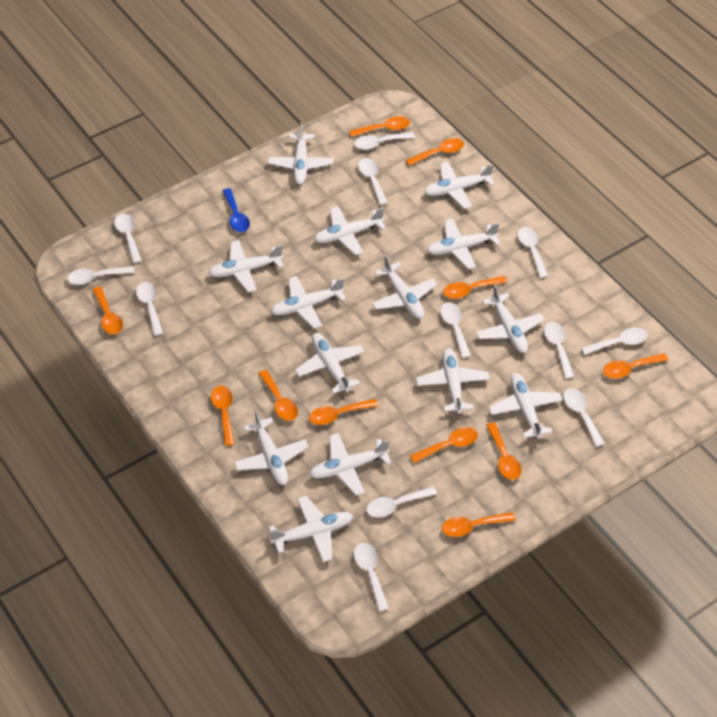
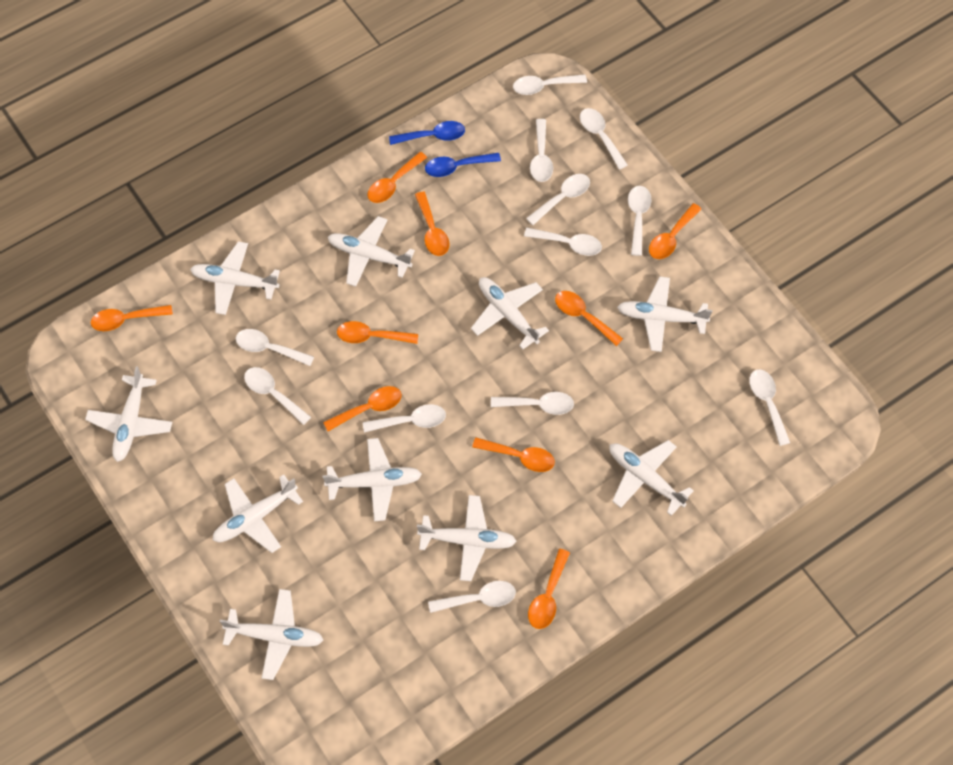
blue spoon: 1 -> 2
orange spoon: 11 -> 9
white plane: 14 -> 10

